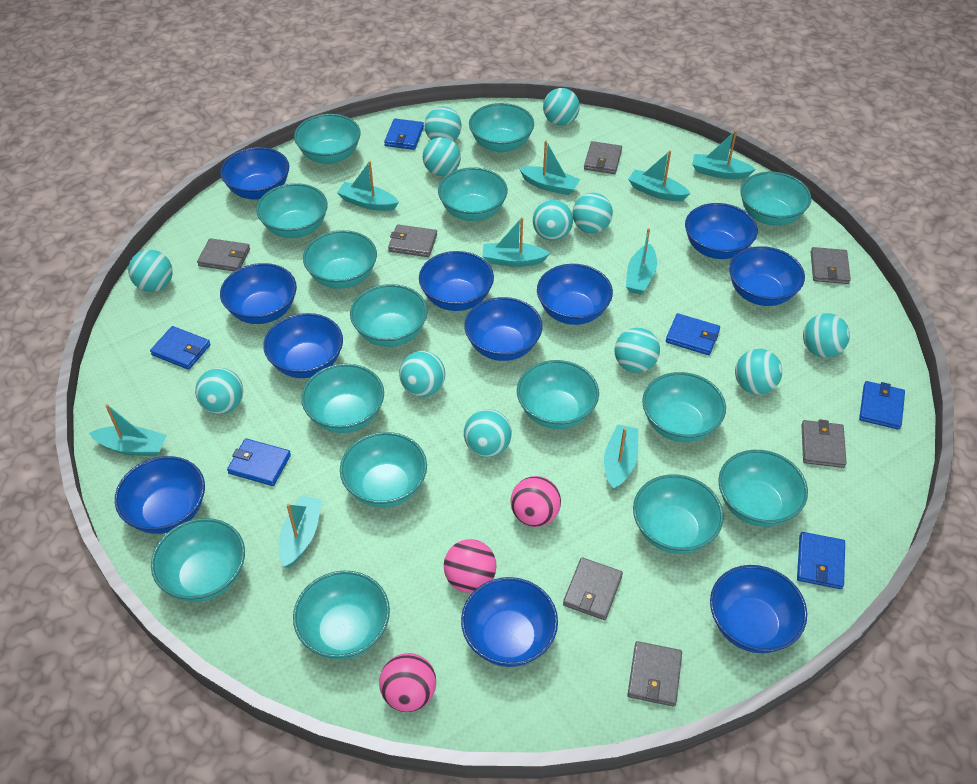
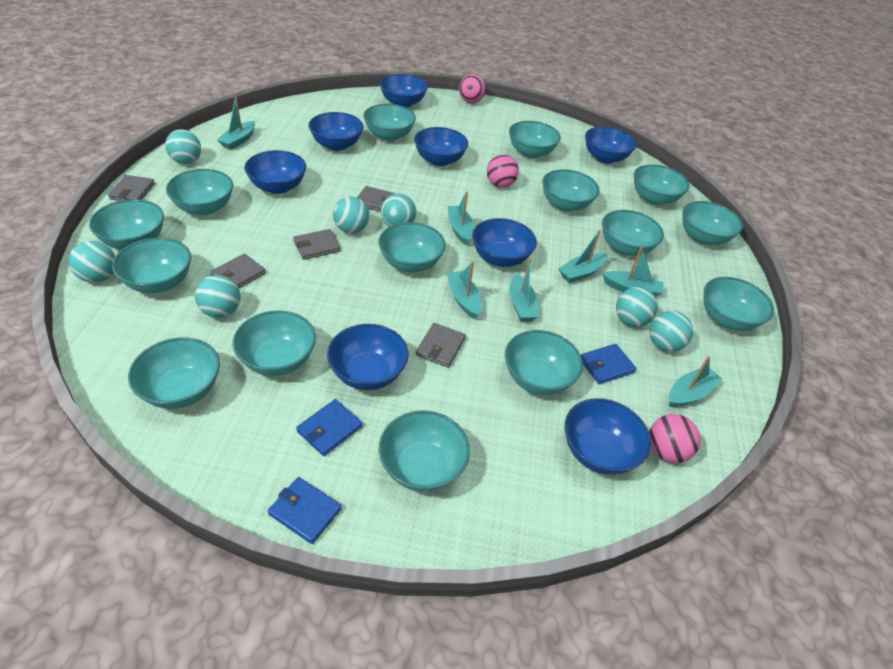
blue bowl: 11 -> 8
blue wallet: 6 -> 3
grey wallet: 7 -> 5
turquoise ball: 12 -> 7
turquoise boat: 9 -> 7

